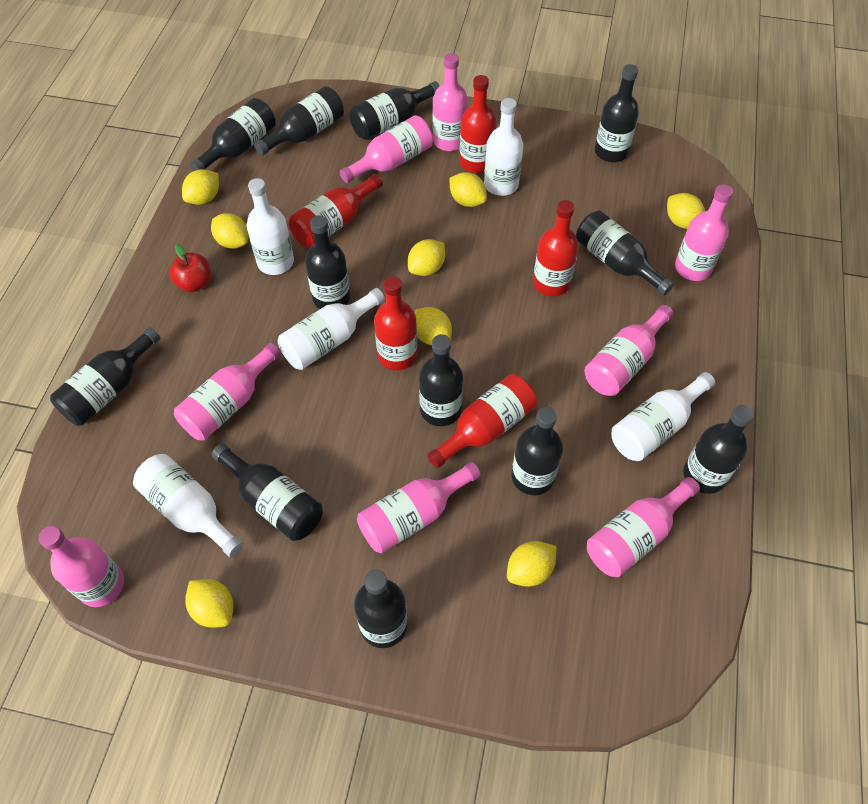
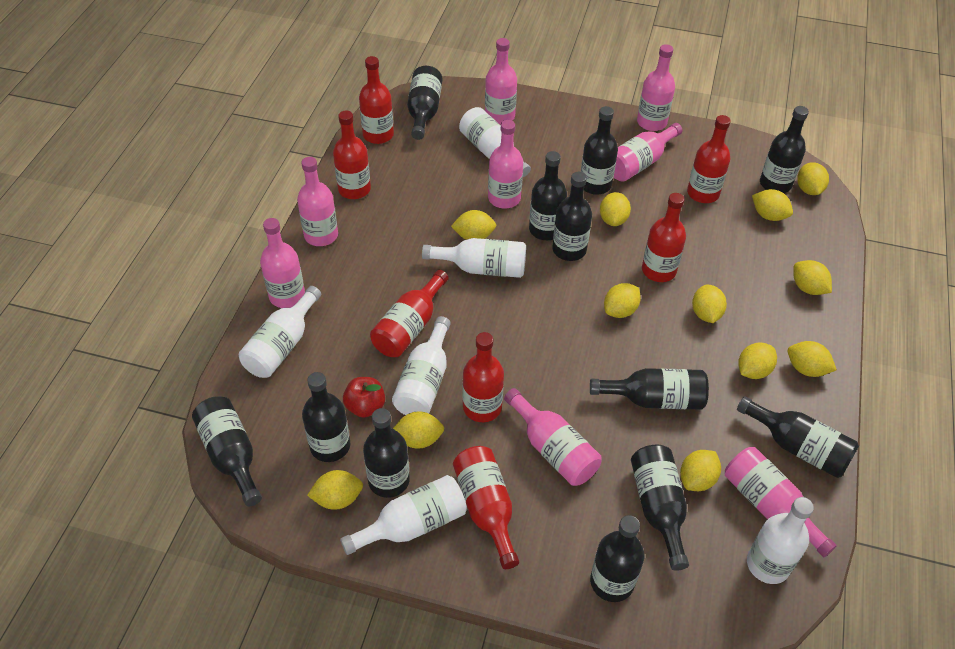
red bottle: 5 -> 7
white bottle: 5 -> 6
yellow lemon: 8 -> 12

